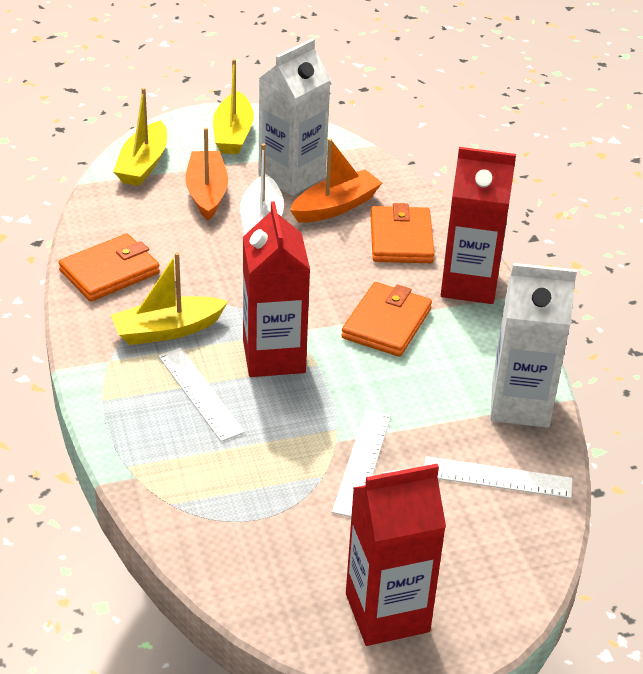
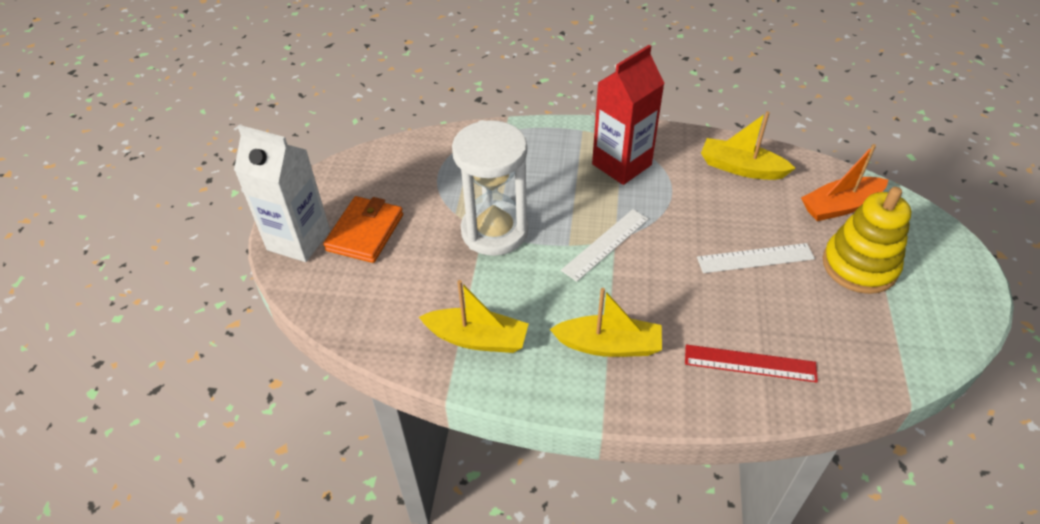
orange boat: 2 -> 1
orange wallet: 3 -> 1
red carton: 3 -> 1
red ruler: 0 -> 1
white boat: 1 -> 0
white carton: 2 -> 1
white hourglass: 0 -> 1
white ruler: 3 -> 2
yellow stacking toy: 0 -> 1

